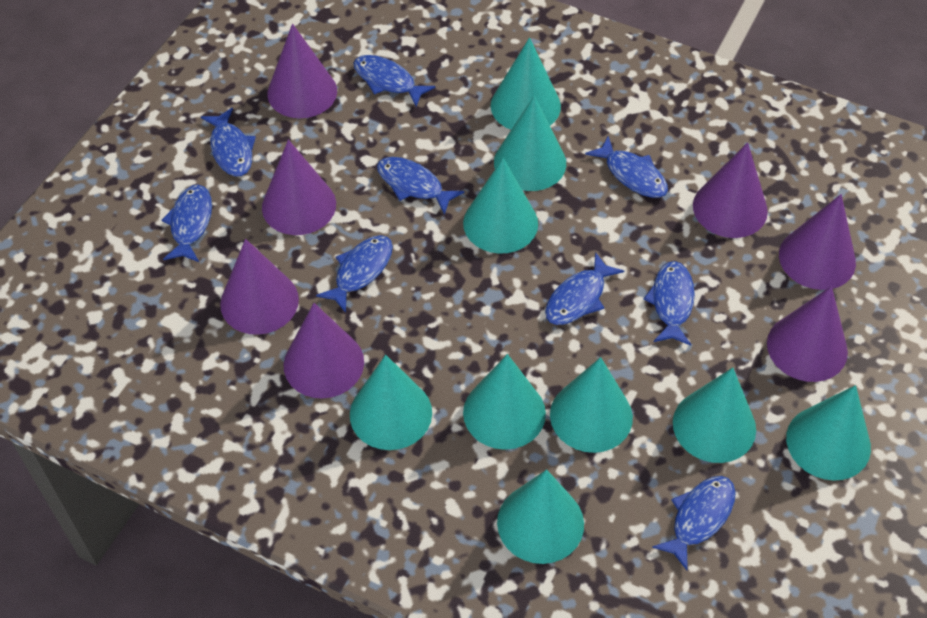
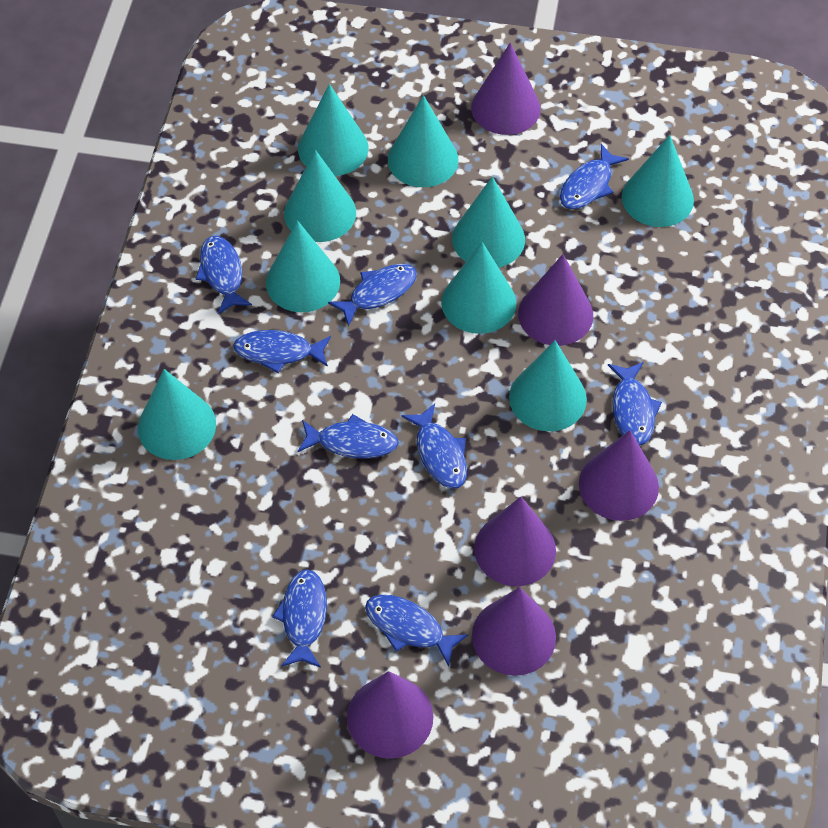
purple cone: 7 -> 6

